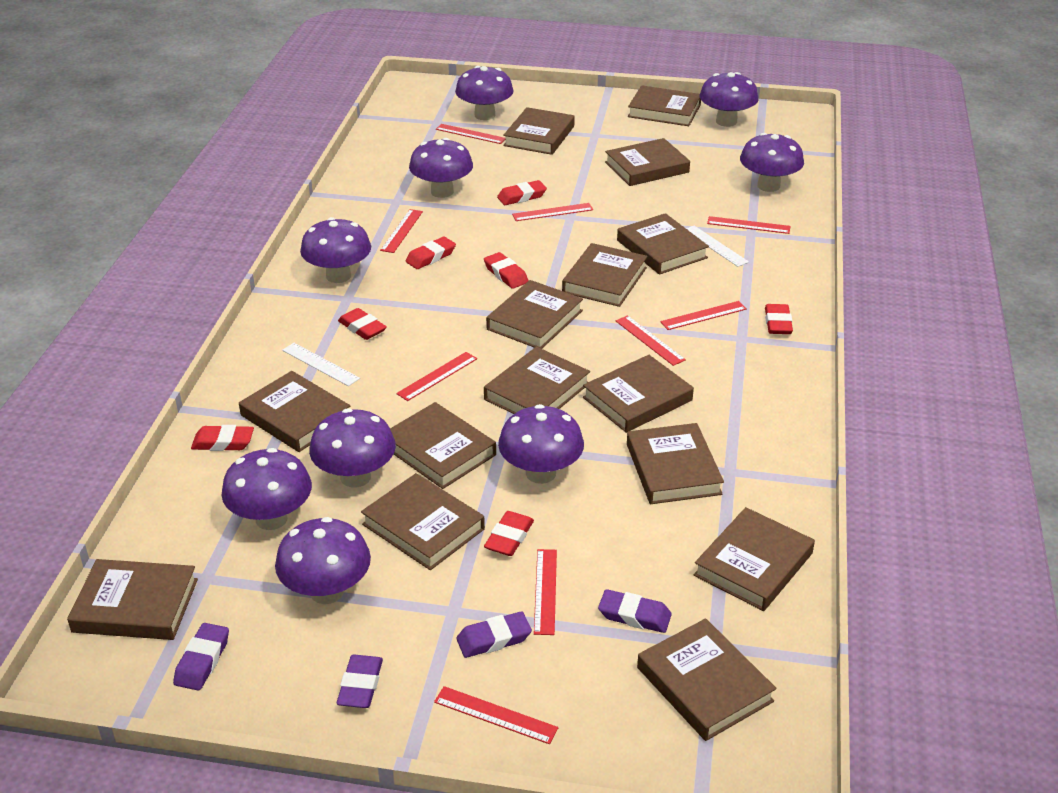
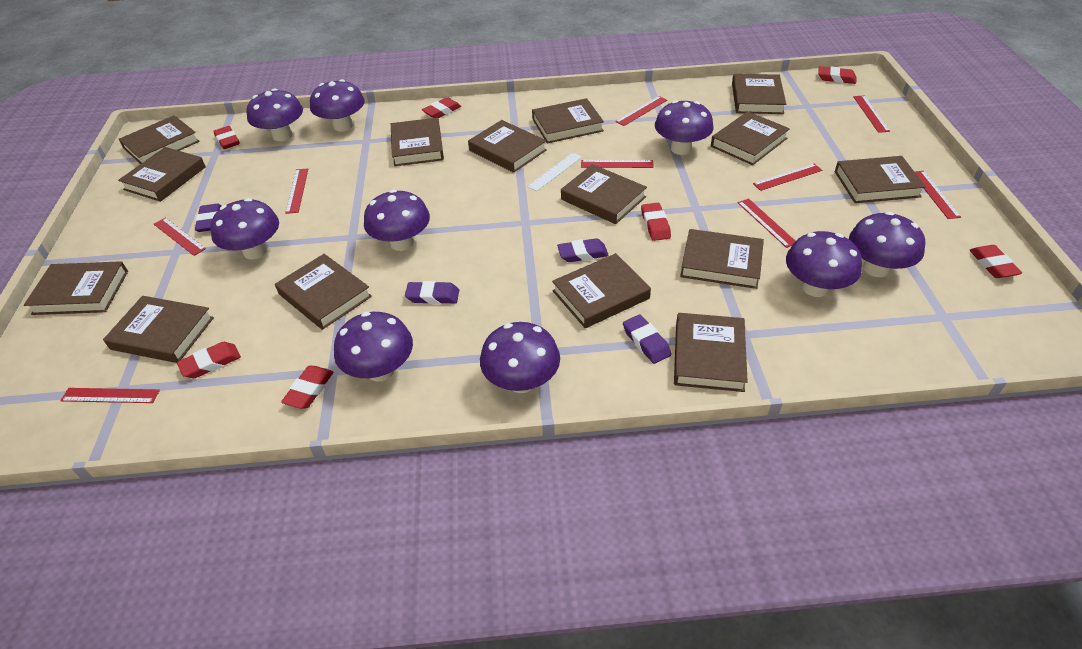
white ruler: 2 -> 1

